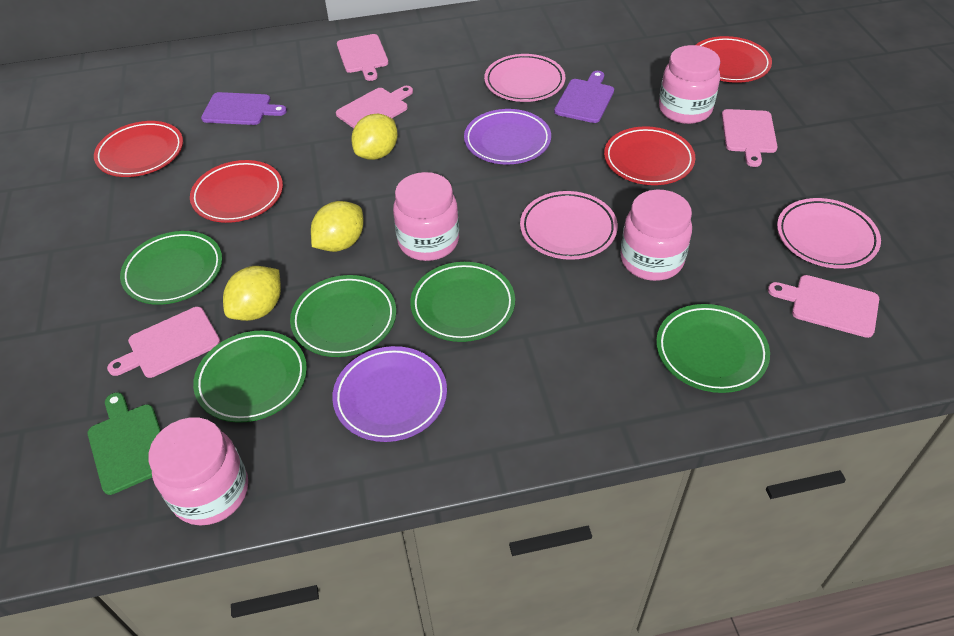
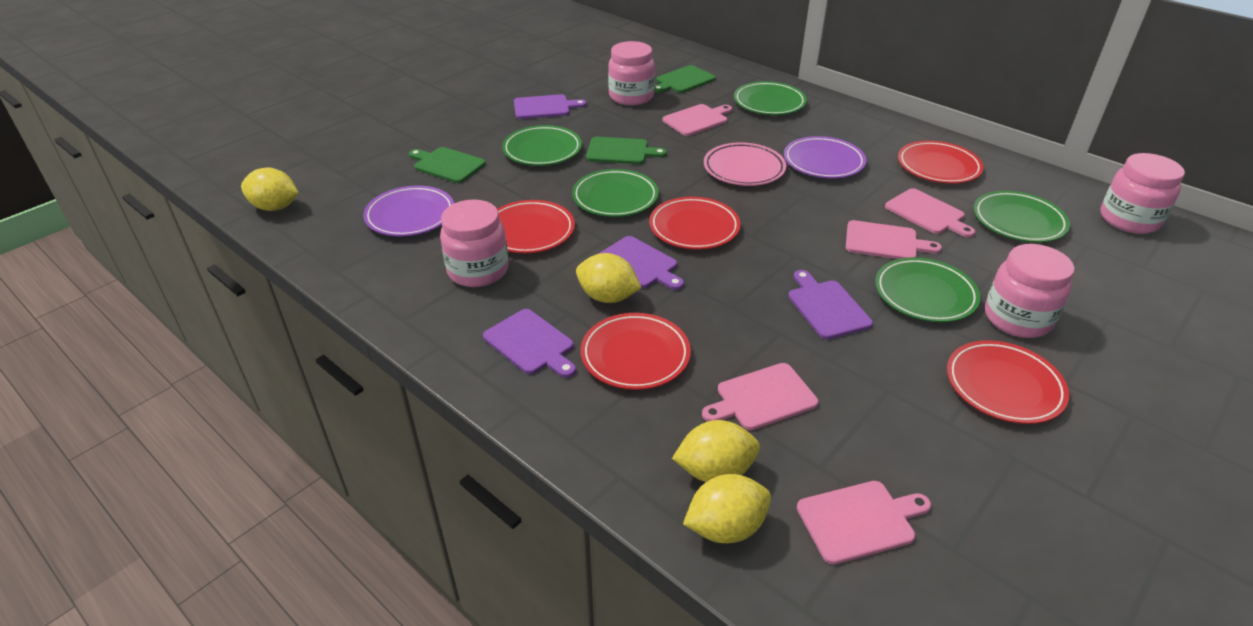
green cutting board: 1 -> 3
pink plate: 3 -> 1
purple cutting board: 2 -> 4
red plate: 4 -> 5
yellow lemon: 3 -> 4

